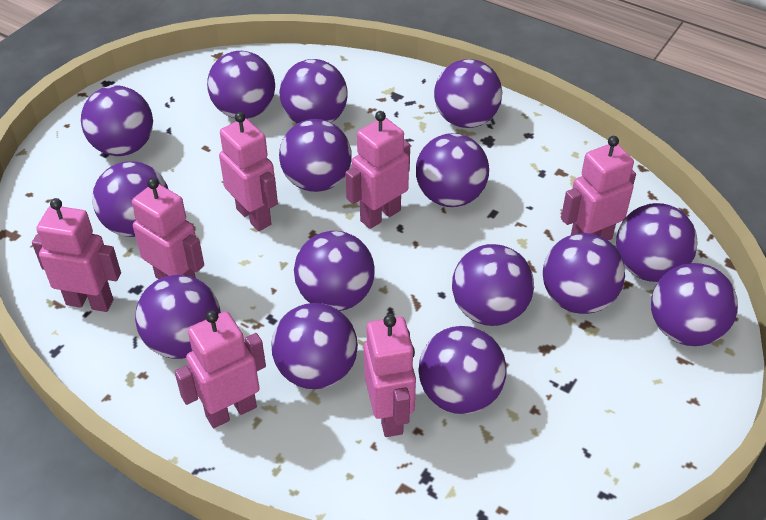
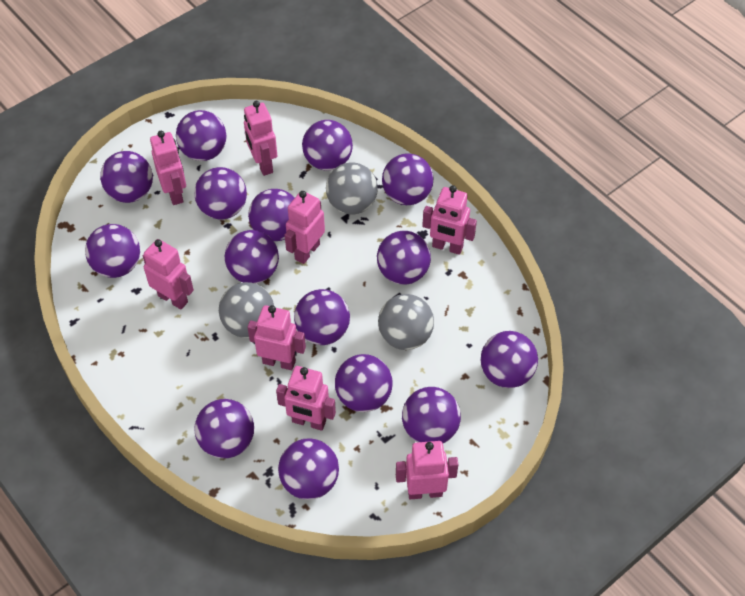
grey ball: 0 -> 3
pink robot: 7 -> 8

